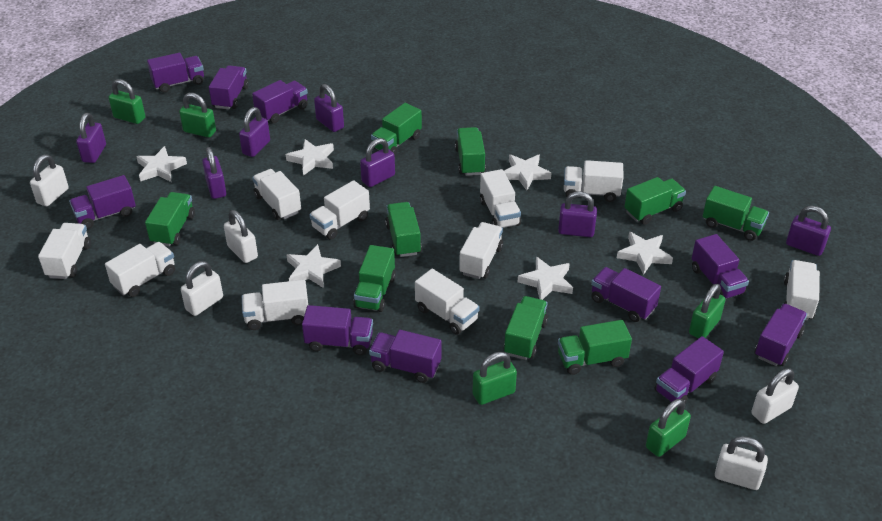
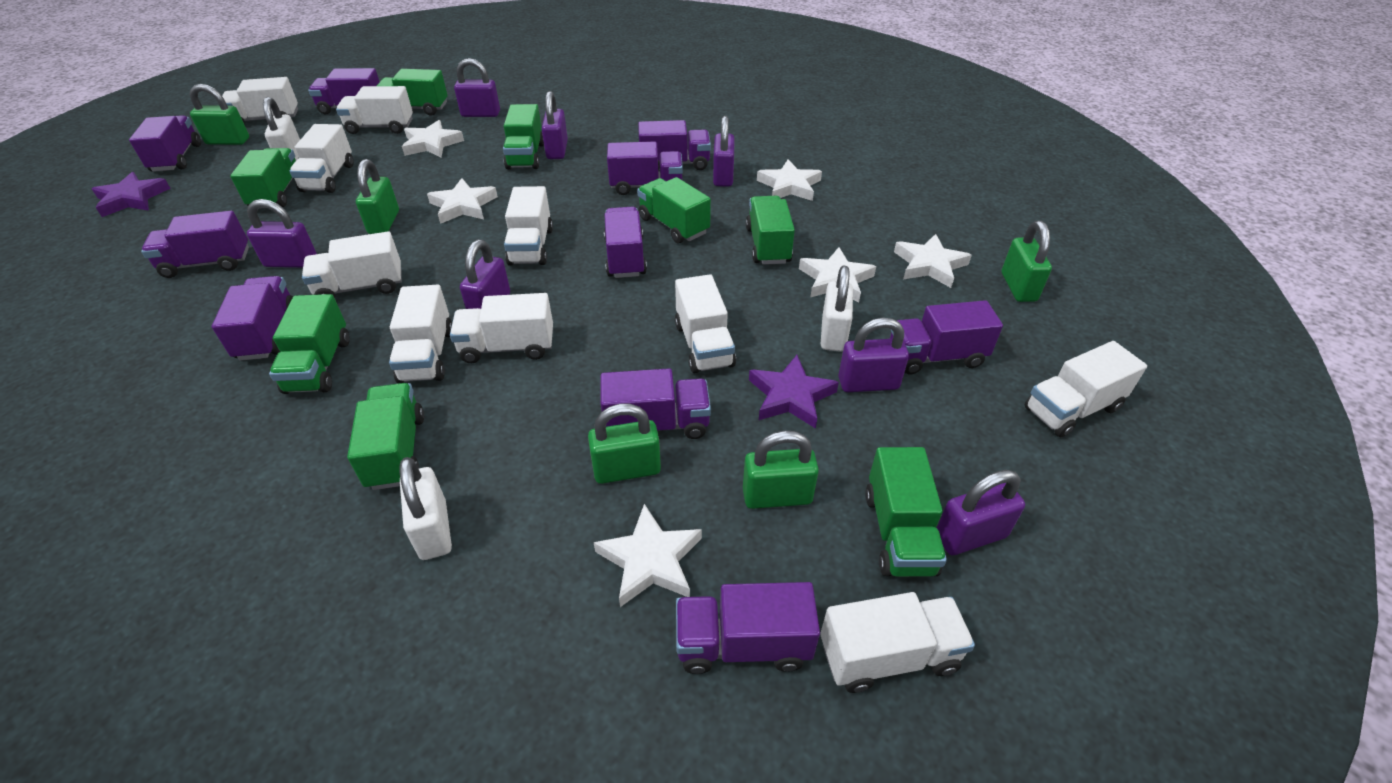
green truck: 9 -> 8
purple star: 0 -> 2
white padlock: 5 -> 3

